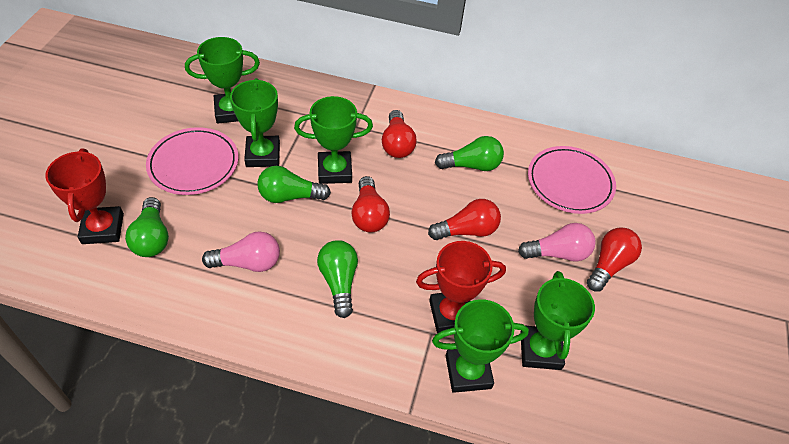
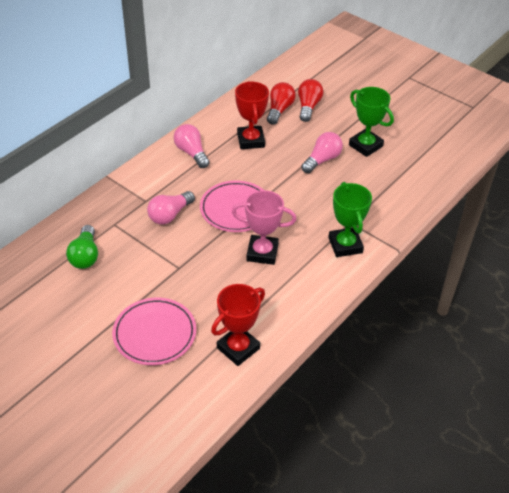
green light bulb: 4 -> 1
green trophy: 5 -> 2
pink light bulb: 2 -> 3
pink trophy: 0 -> 1
red light bulb: 4 -> 2

